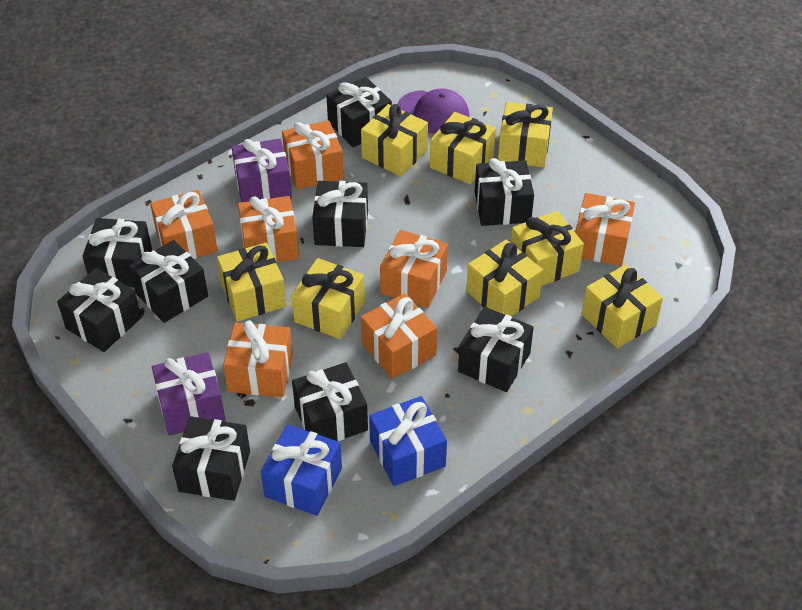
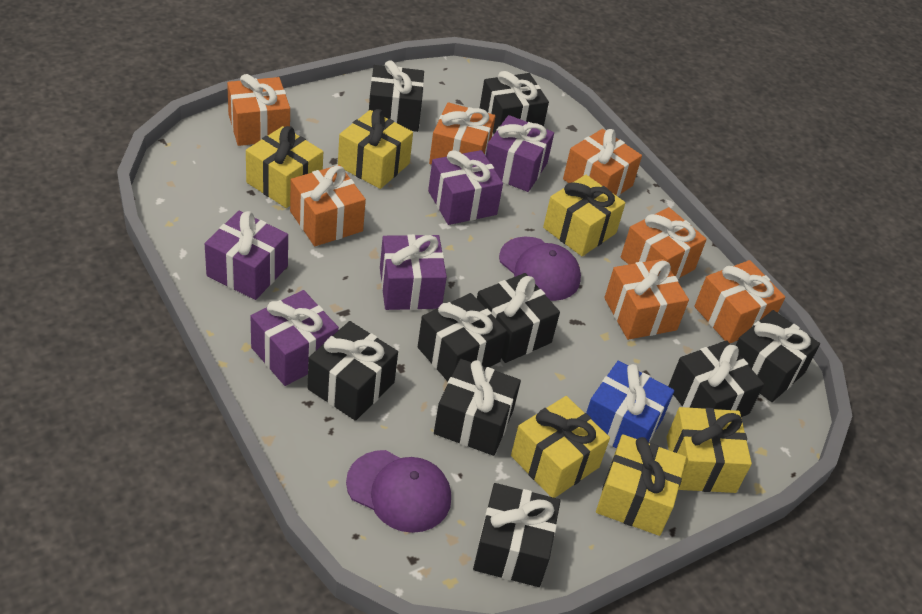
blue gift: 2 -> 1
purple cap: 1 -> 2
purple gift: 2 -> 5
yellow gift: 8 -> 6

